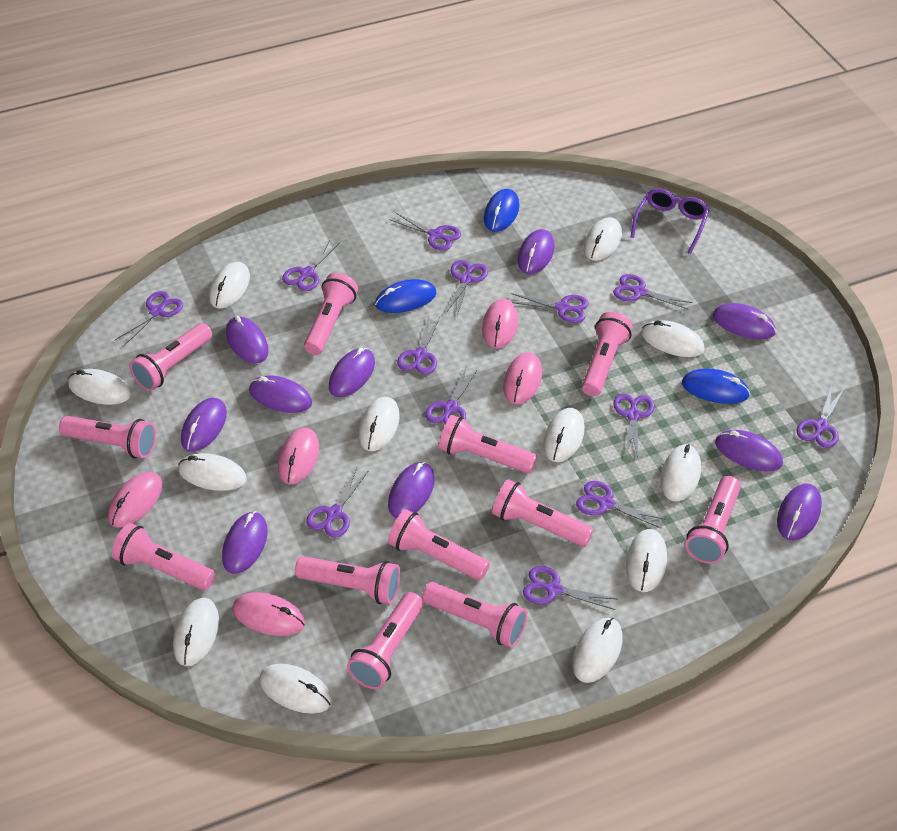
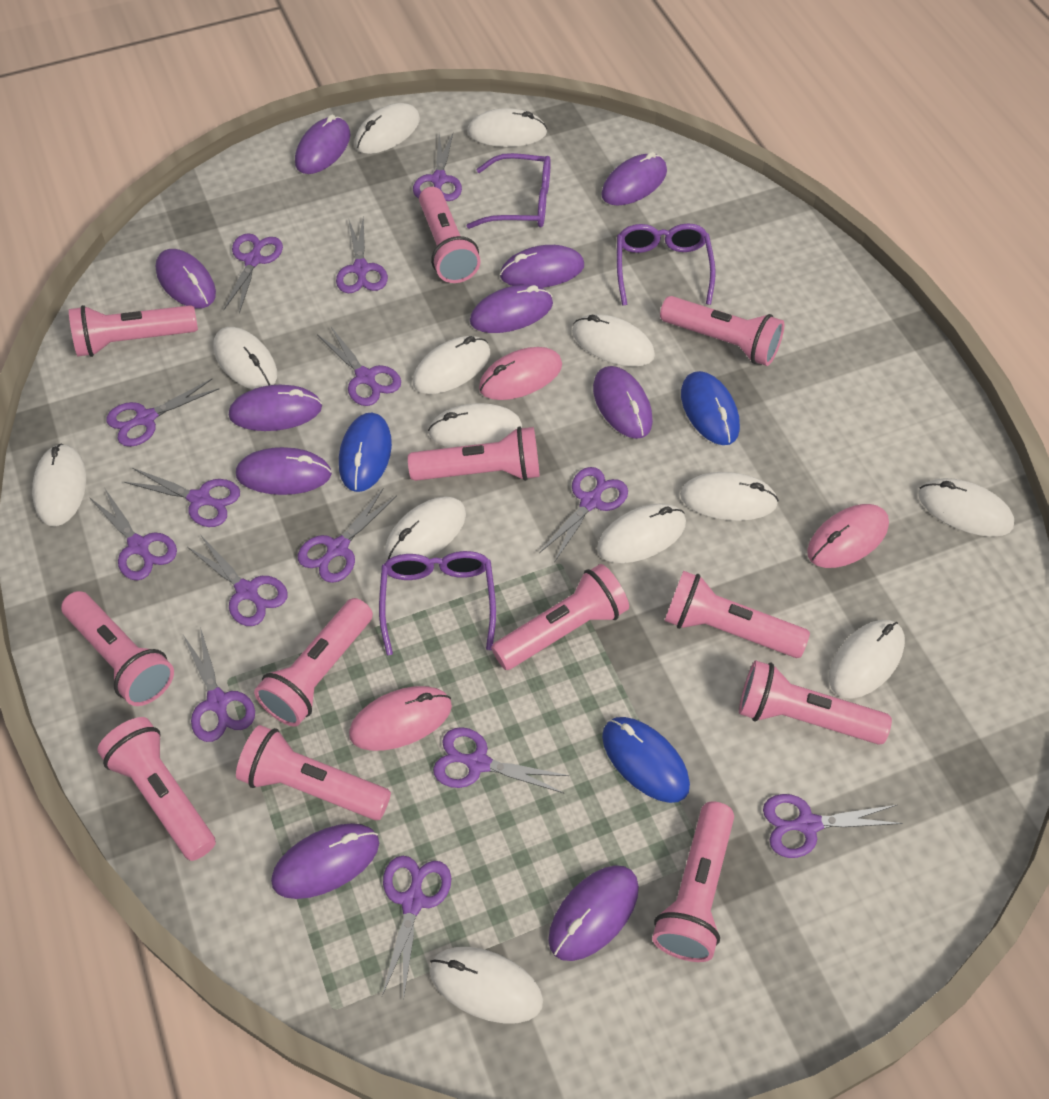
pink mouse: 5 -> 3
purple glasses: 1 -> 3
purple scissors: 13 -> 14
white mouse: 12 -> 13

